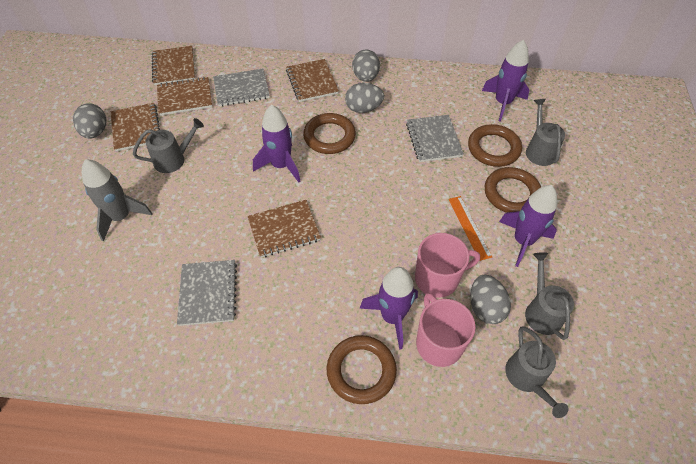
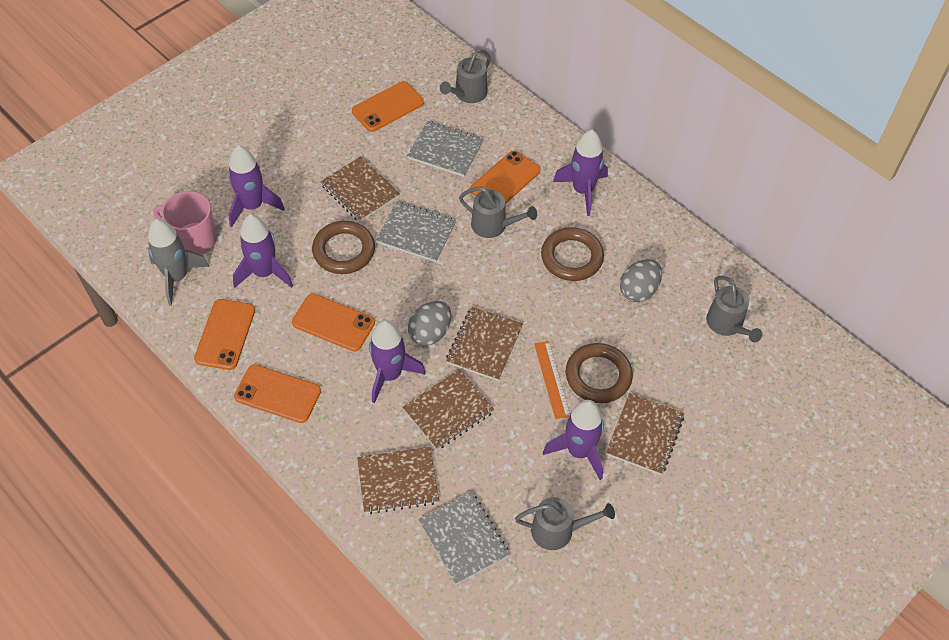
brown ring: 4 -> 3
grey egg: 4 -> 2
orange phone: 0 -> 5
pink mug: 2 -> 1
purple rocket: 4 -> 5

